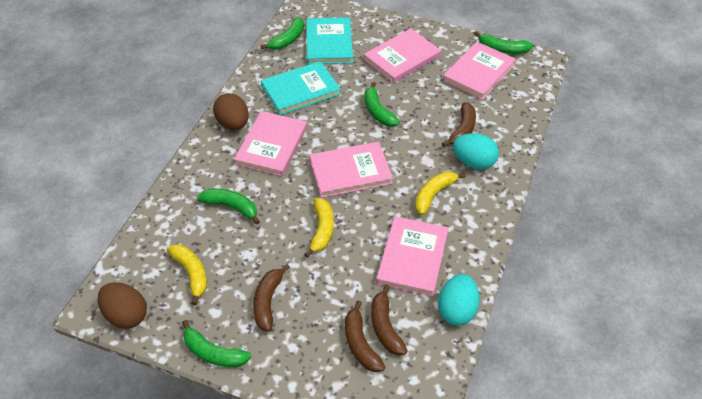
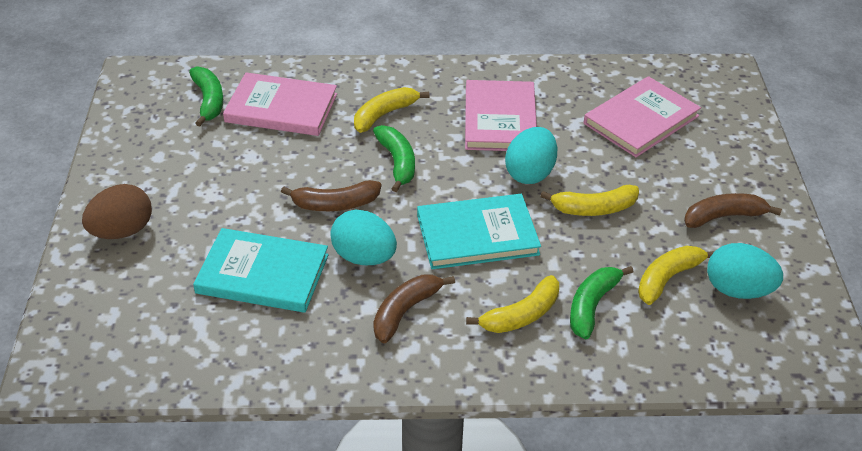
brown banana: 4 -> 3
brown egg: 2 -> 1
green banana: 5 -> 3
pink book: 5 -> 3
turquoise egg: 2 -> 3
yellow banana: 3 -> 4

